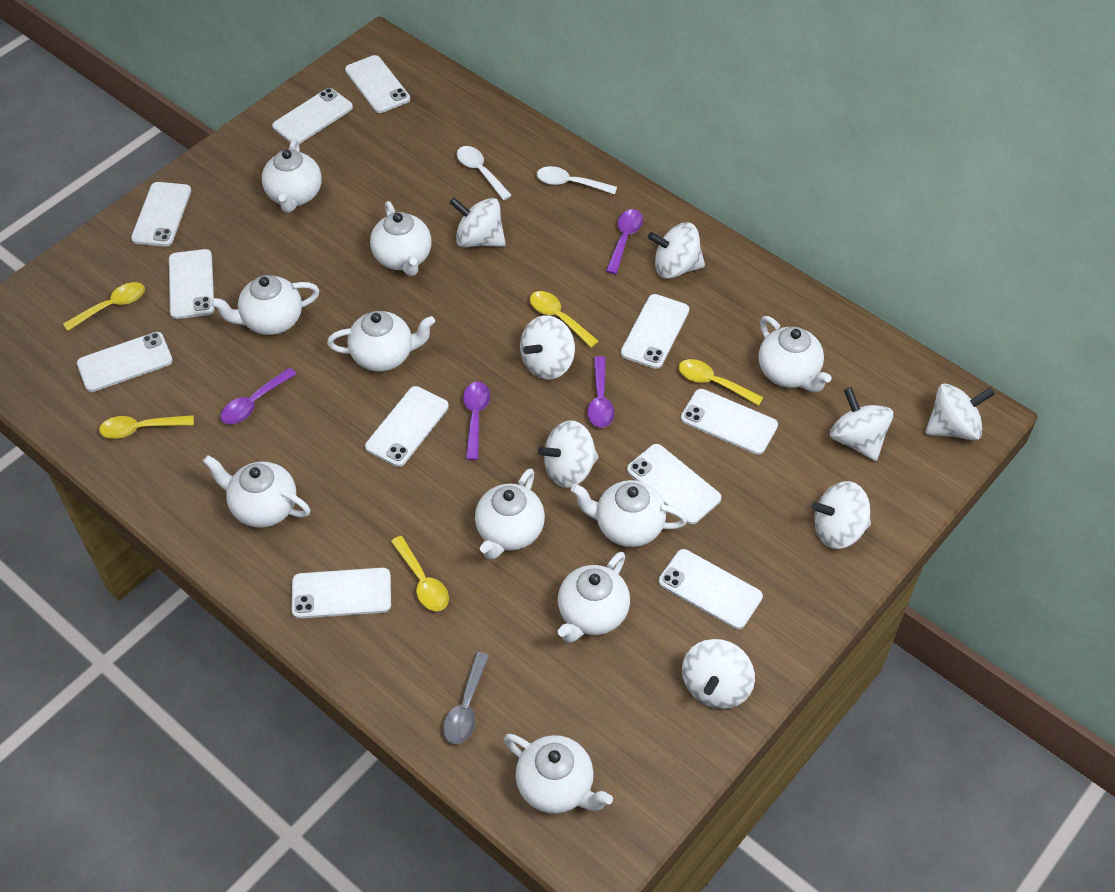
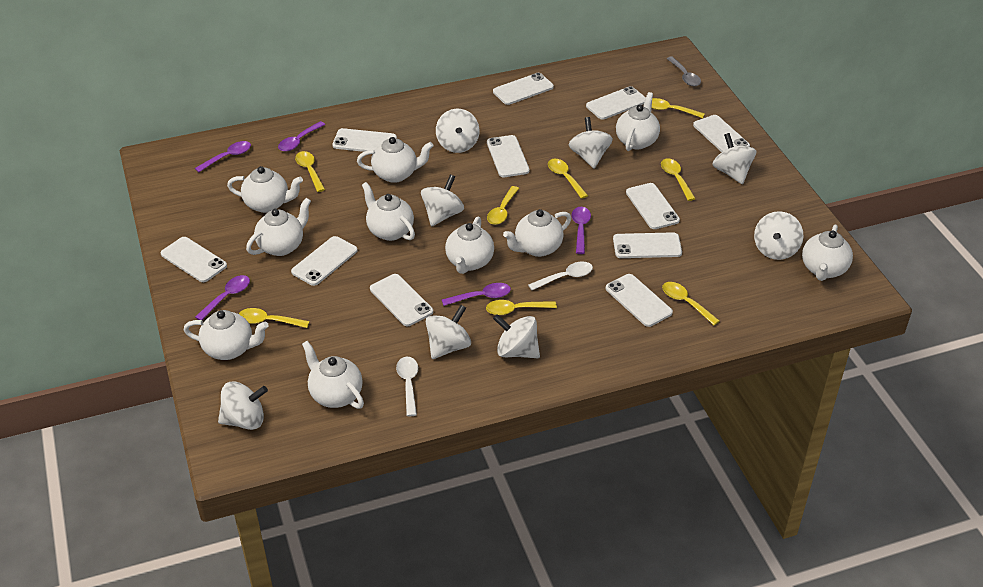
purple spoon: 4 -> 5
yellow spoon: 5 -> 8

